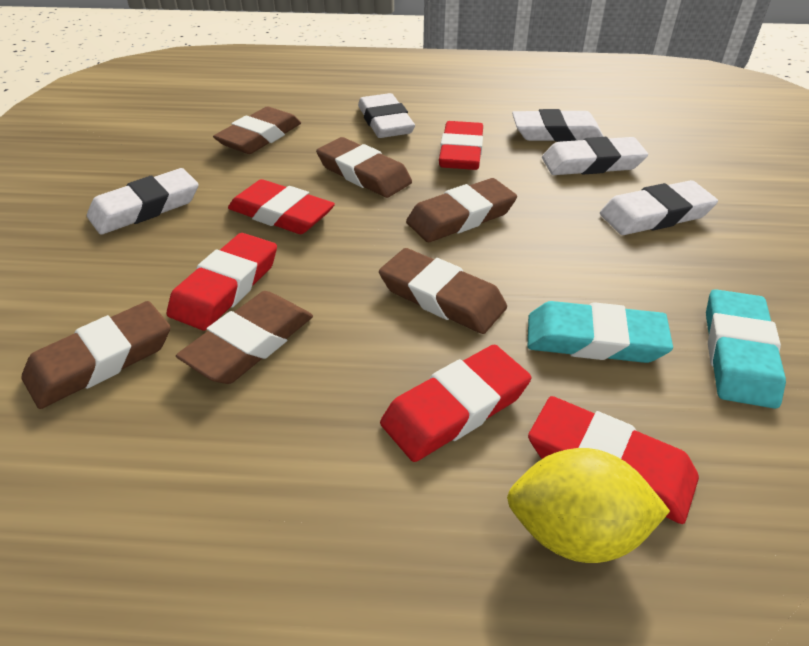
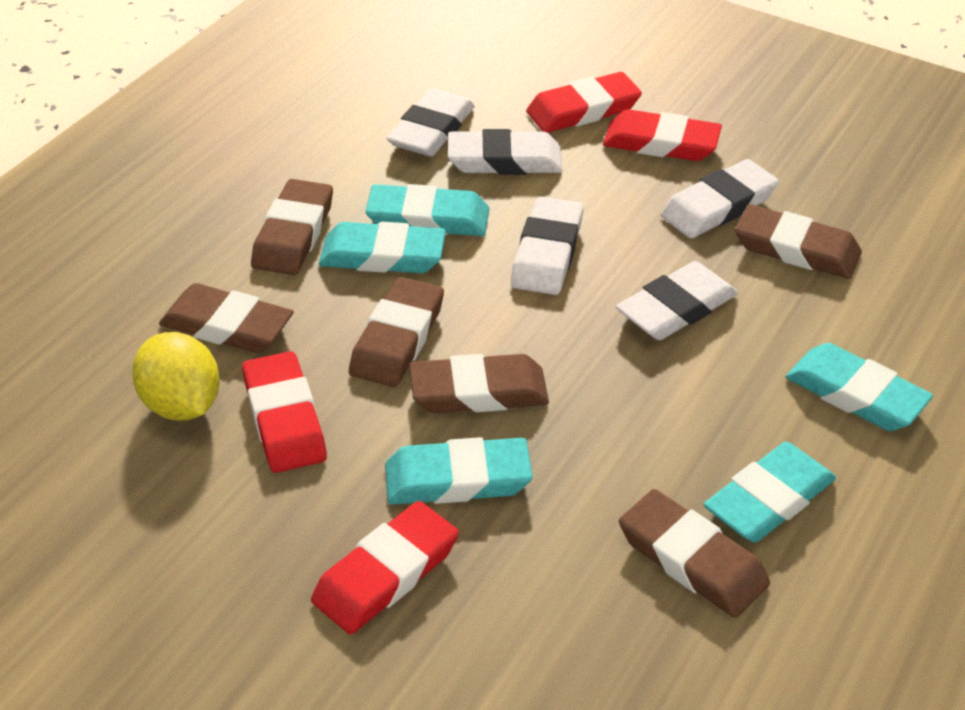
red eraser: 5 -> 4
turquoise eraser: 2 -> 5

